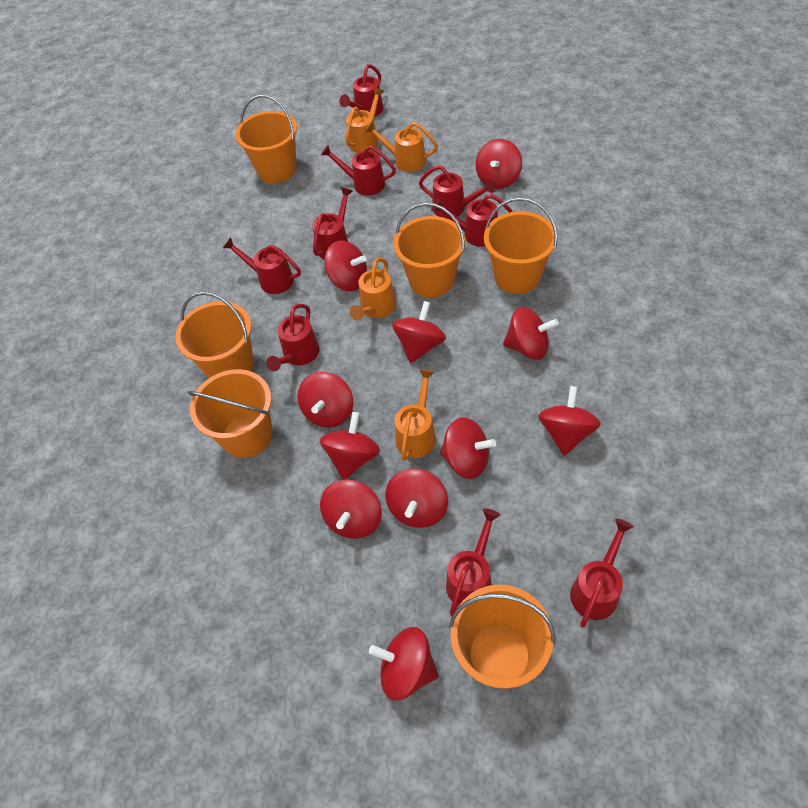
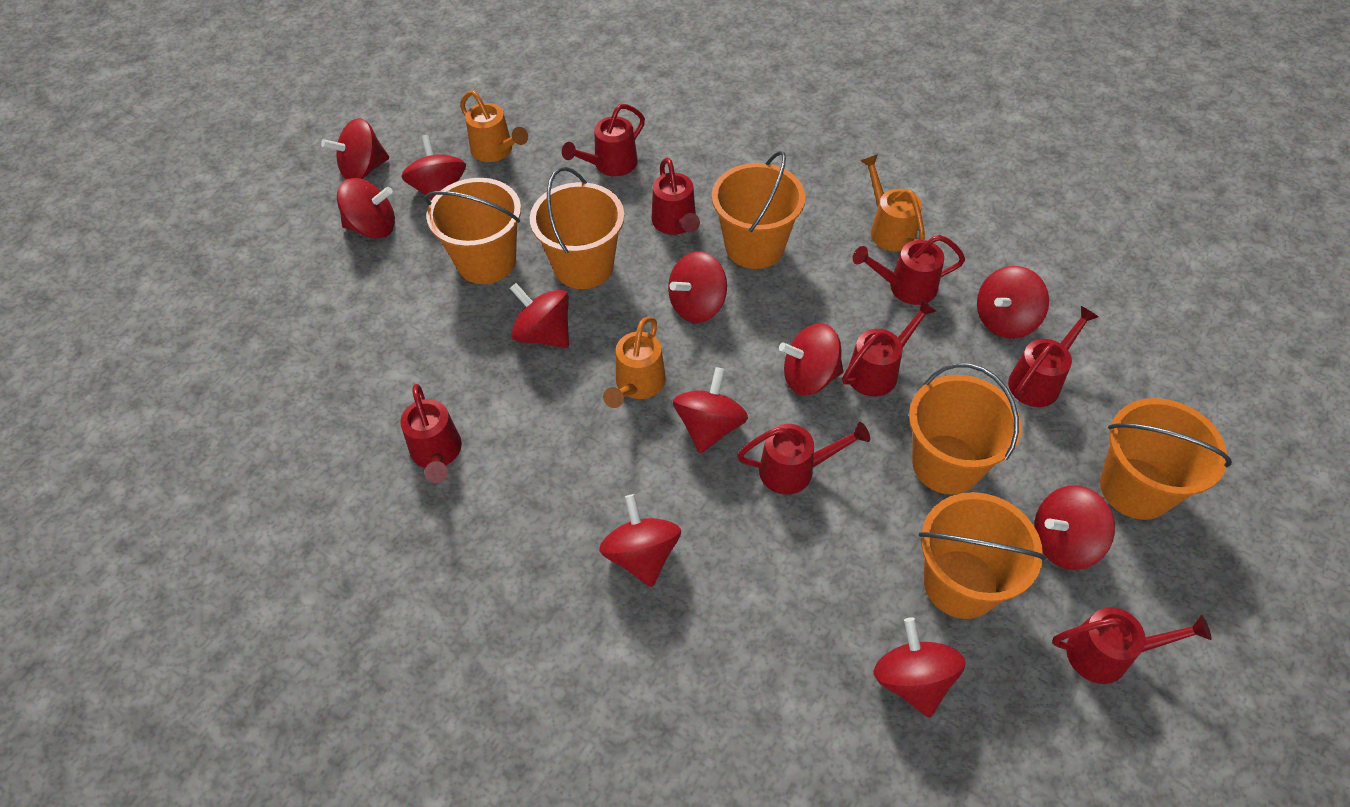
orange watering can: 4 -> 3
red watering can: 9 -> 8

